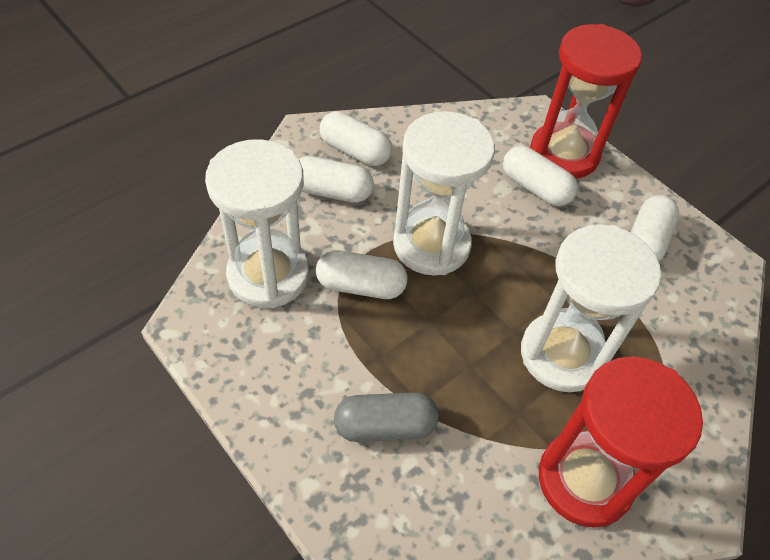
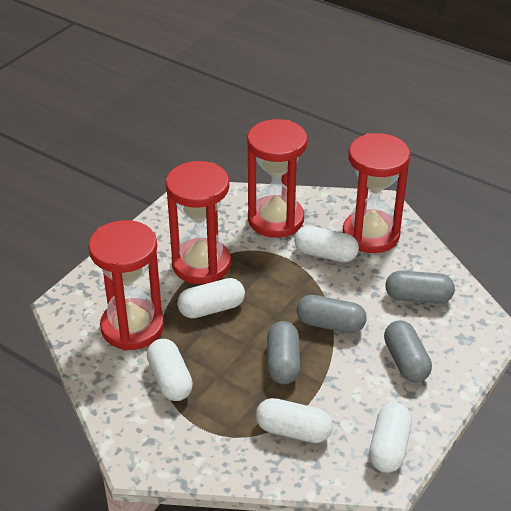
grey capsule: 1 -> 4
red hourglass: 2 -> 4
white hourglass: 3 -> 0

